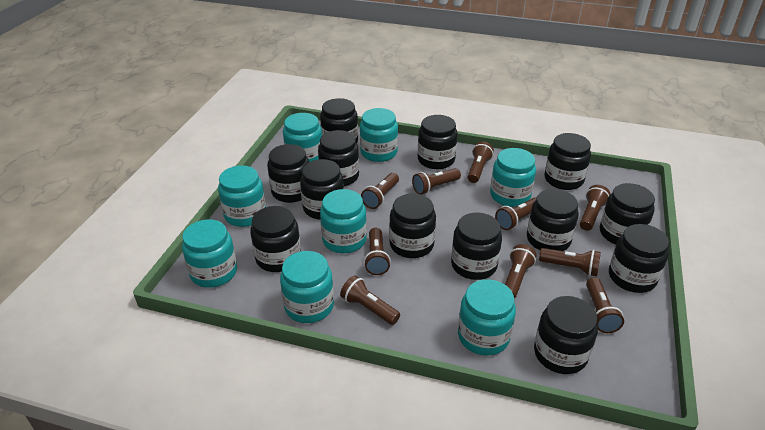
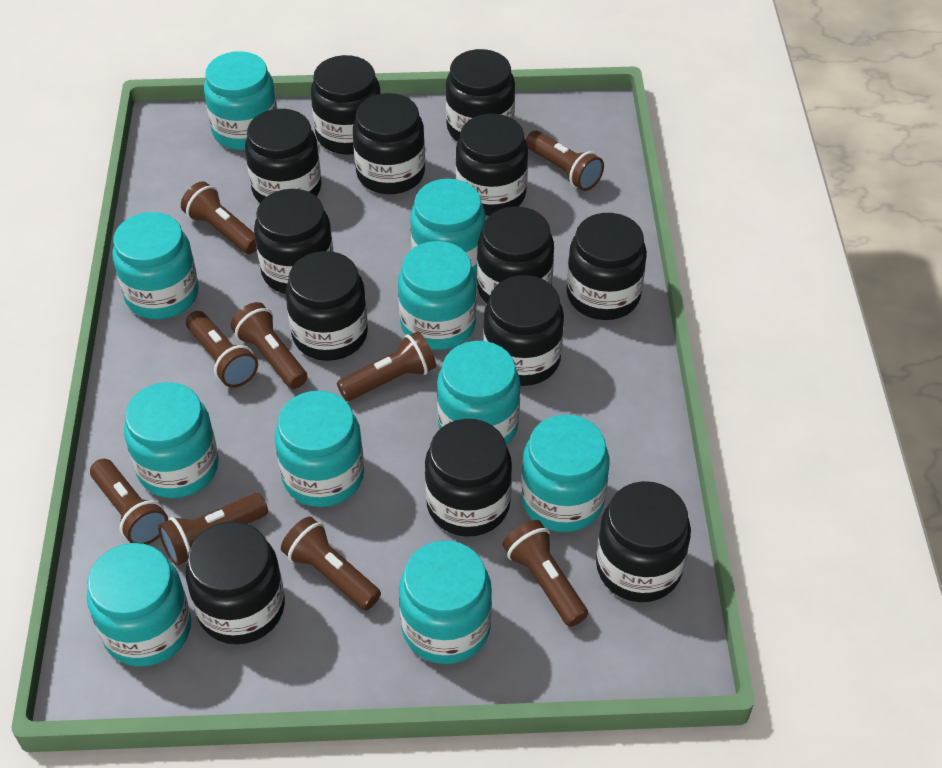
brown flashlight: 10 -> 9
turquoise jar: 8 -> 10

